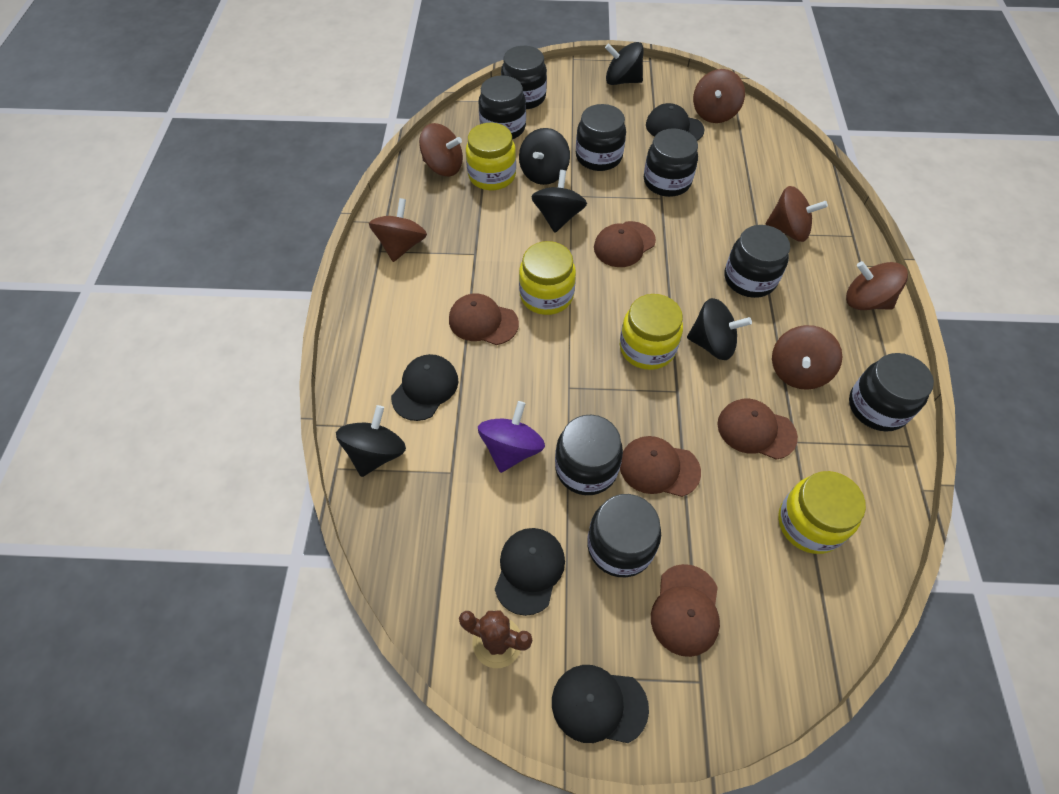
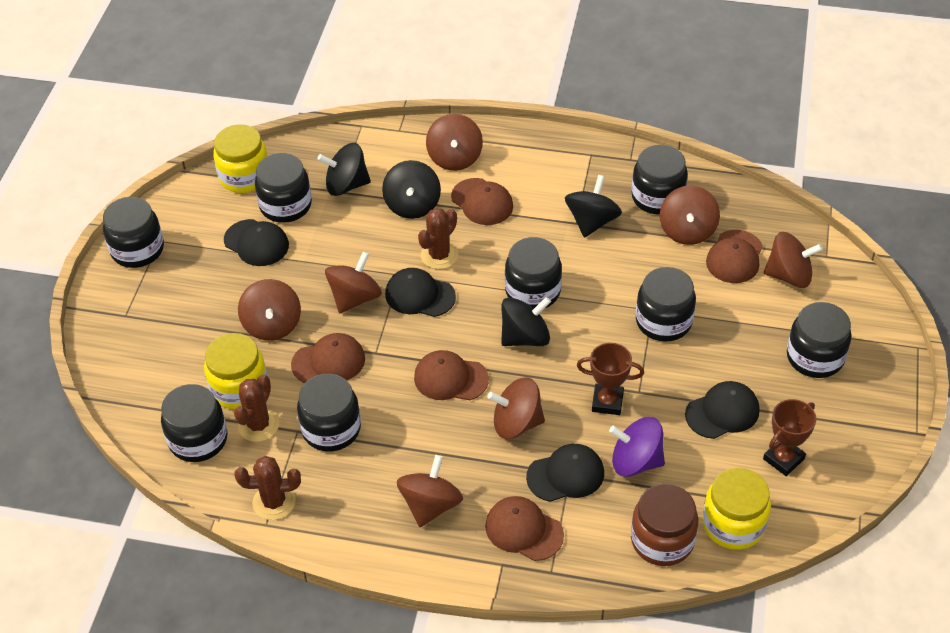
black spinning top: 5 -> 4
brown cactus: 1 -> 3
brown jar: 0 -> 1
brown spinning top: 6 -> 7
brown trophy: 0 -> 2
yellow jar: 4 -> 3

